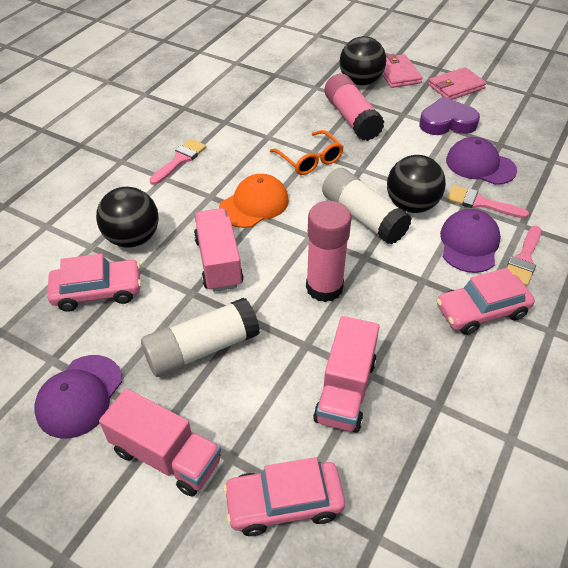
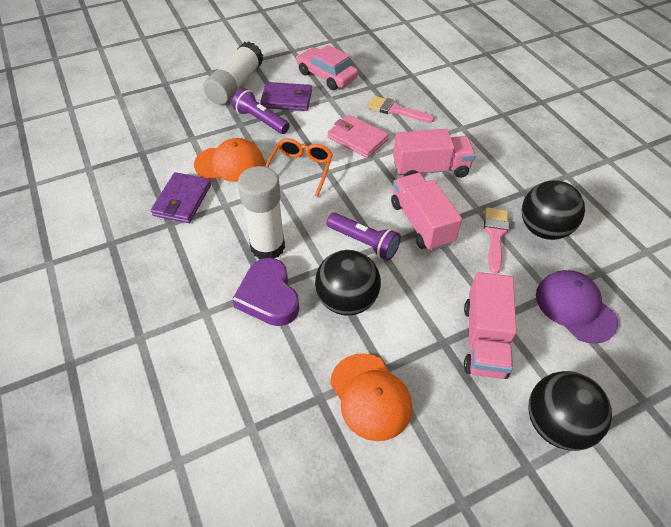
orange cap: 1 -> 2
pink brush: 3 -> 2
pink car: 3 -> 1
pink glue stick: 2 -> 0
pink wallet: 2 -> 1
purple cap: 3 -> 1
purple flashlight: 0 -> 2
purple wallet: 0 -> 2

